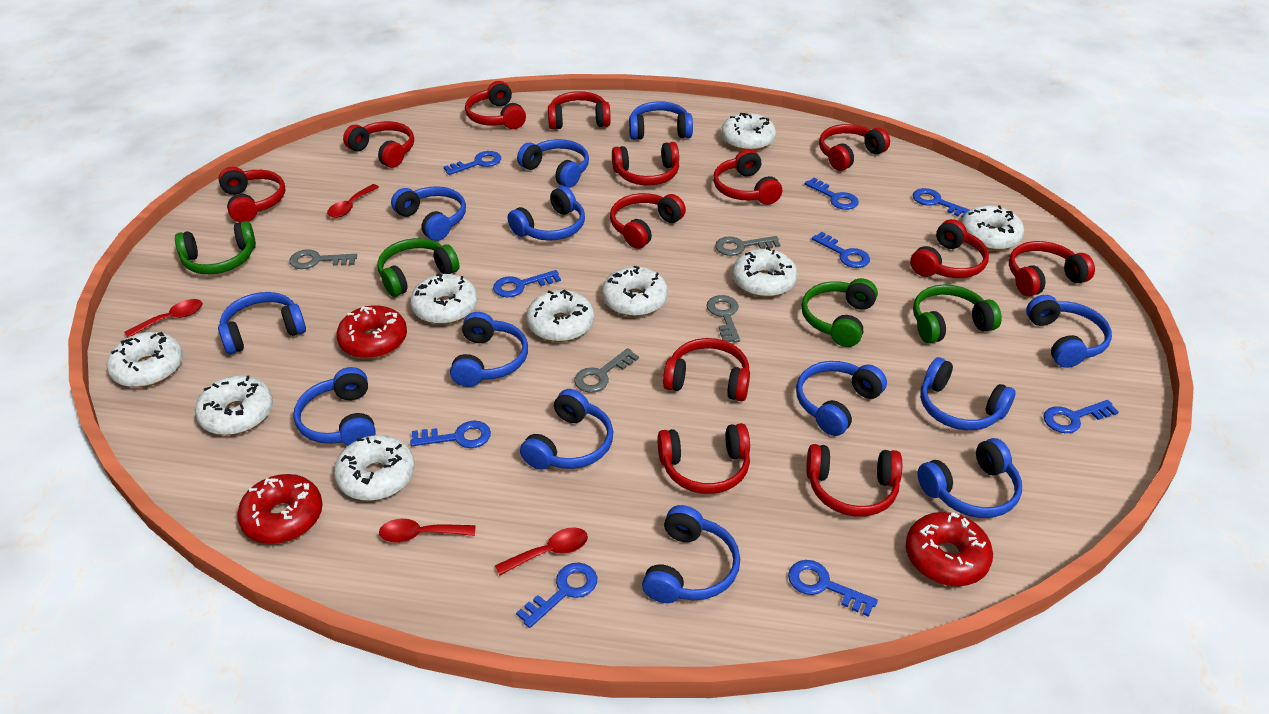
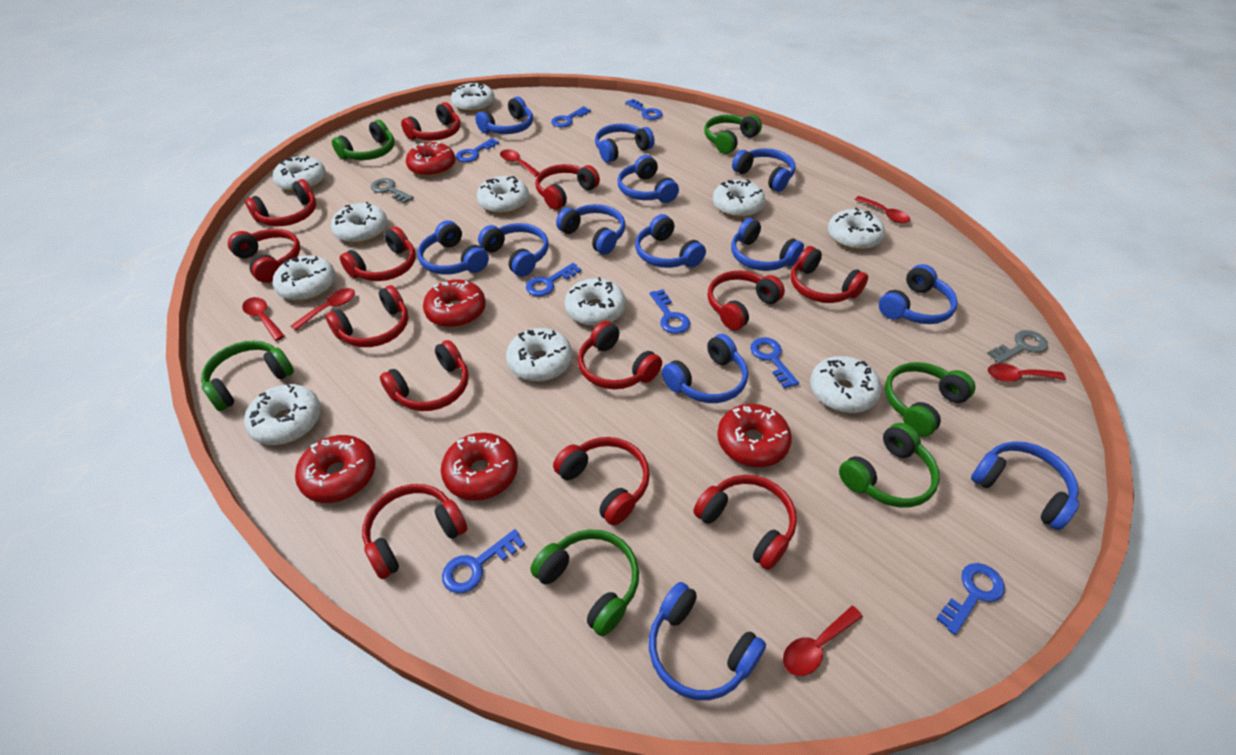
blue key: 9 -> 8
green headphones: 4 -> 6
grey key: 4 -> 2
red donut: 3 -> 5
red spoon: 4 -> 6
white donut: 9 -> 11

